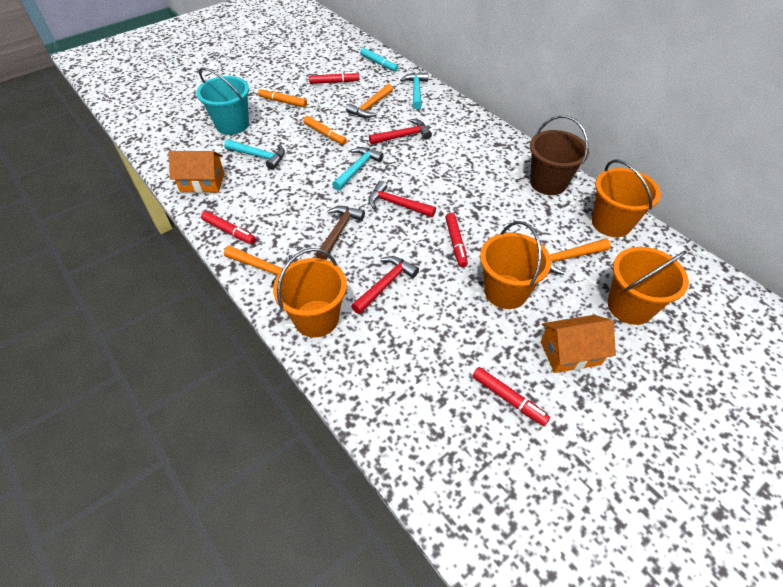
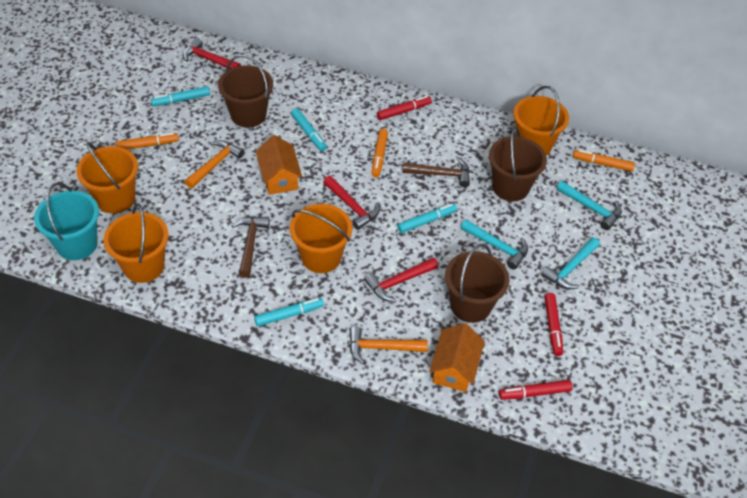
brown bucket: 1 -> 3
brown hammer: 1 -> 2
orange hammer: 3 -> 2
orange marker: 2 -> 3
red marker: 4 -> 3
turquoise marker: 1 -> 4

